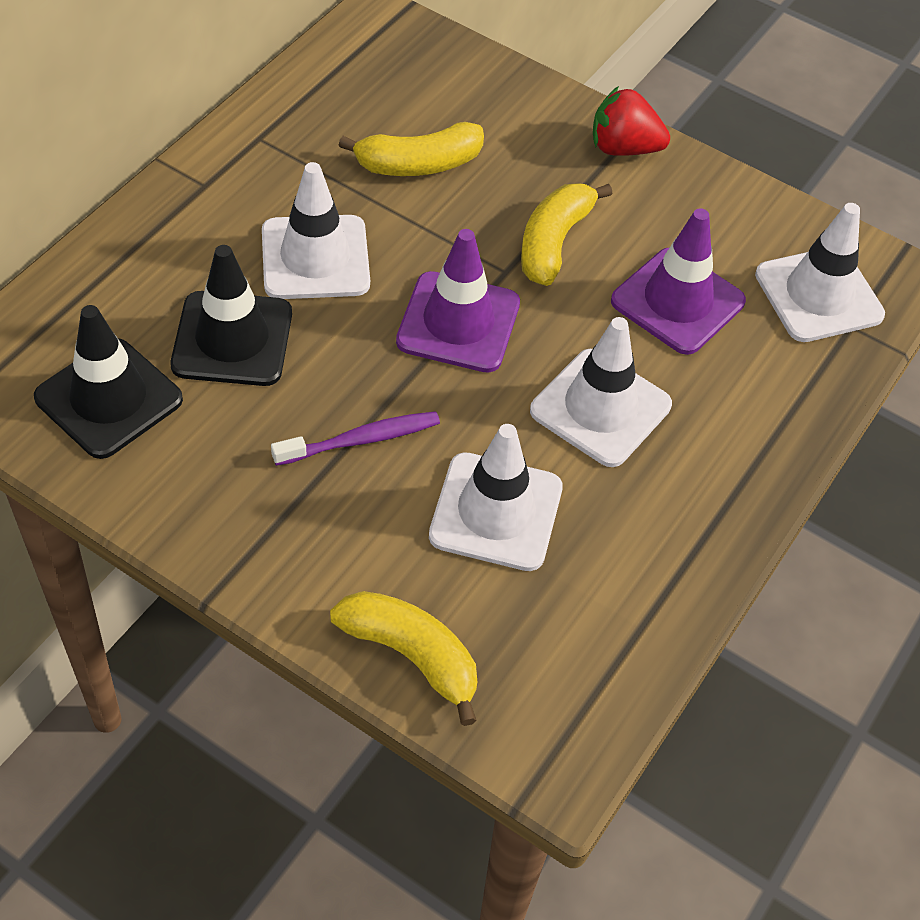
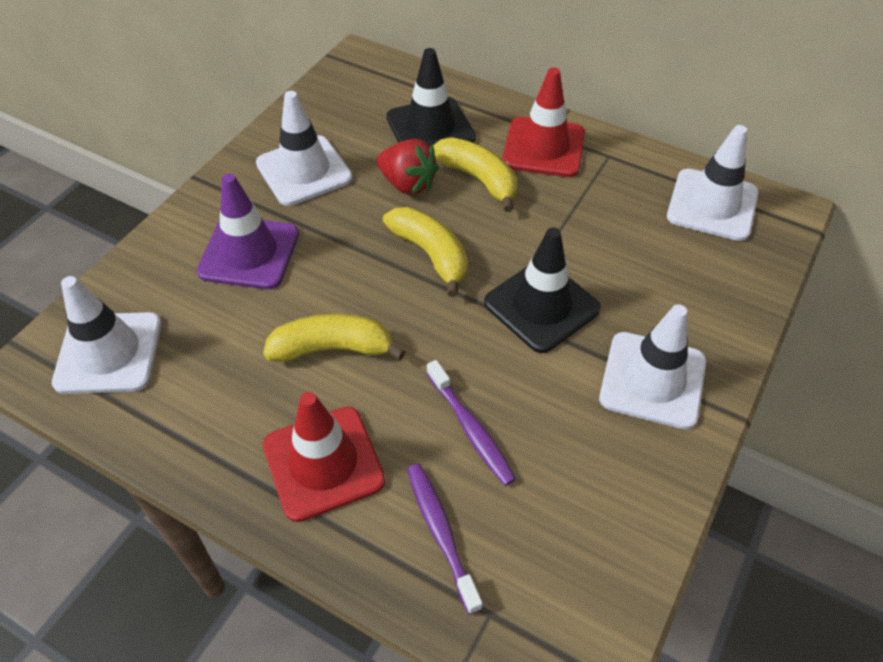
purple toothbrush: 1 -> 2
purple traffic cone: 2 -> 1
red traffic cone: 0 -> 2

